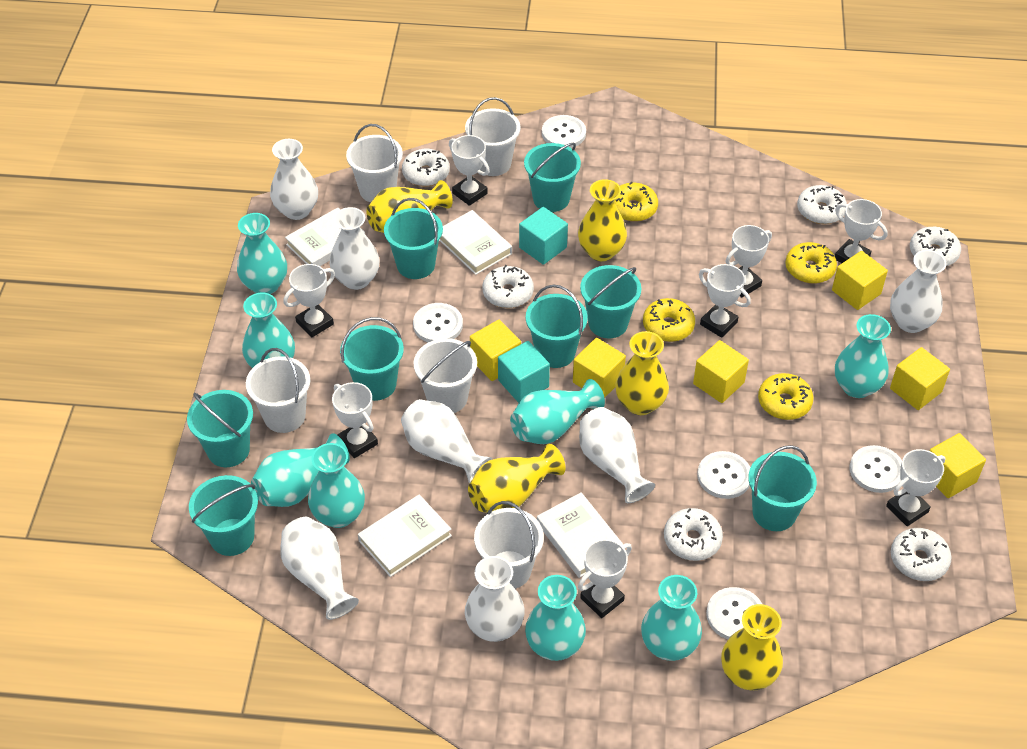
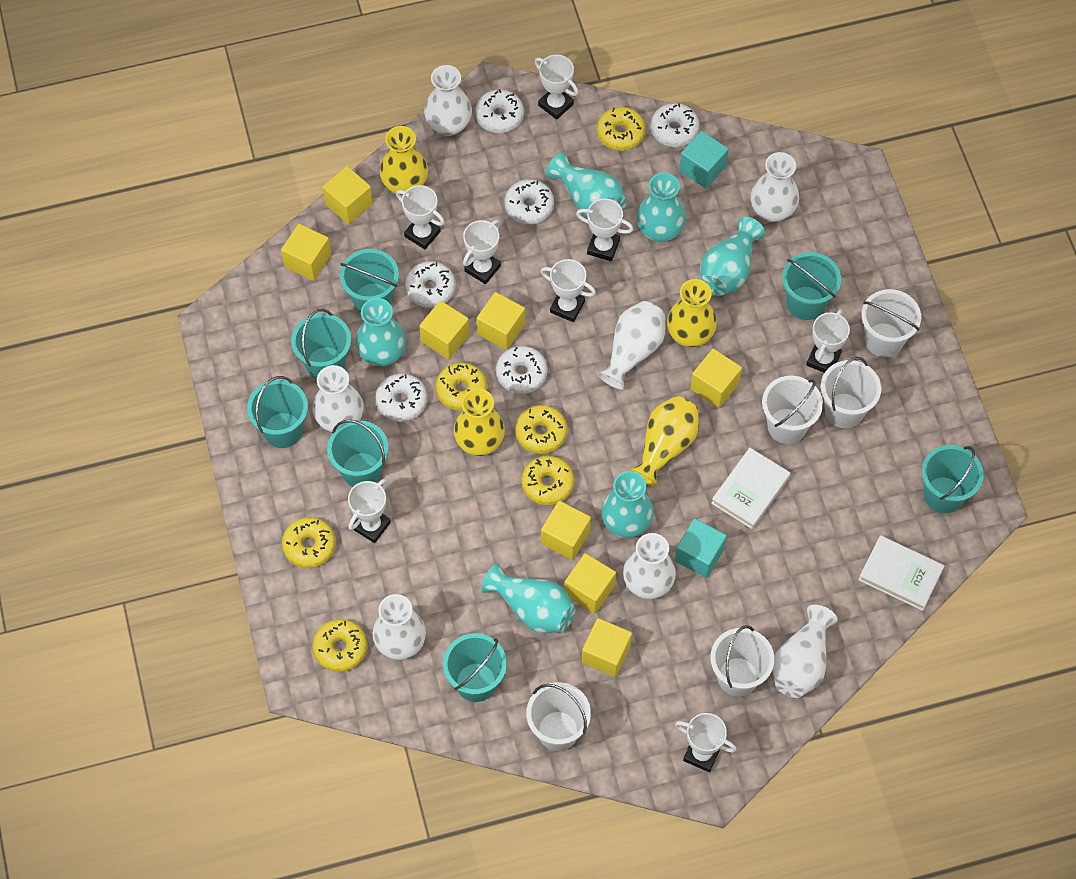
turquoise bucket: 8 -> 7
turquoise vase: 8 -> 6
white book: 4 -> 2
white button: 5 -> 0
yellow cube: 6 -> 8
yellow donut: 4 -> 6
yellow vase: 5 -> 4

